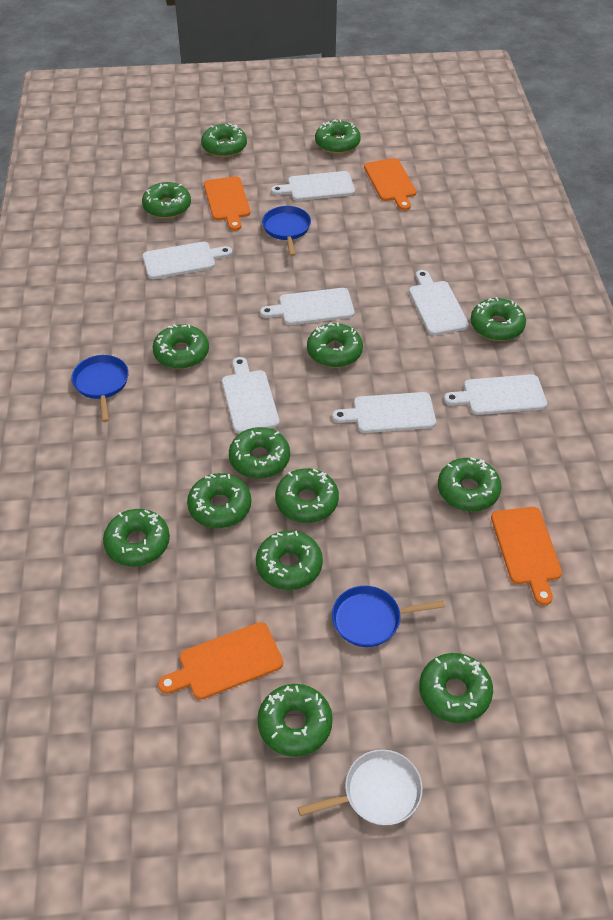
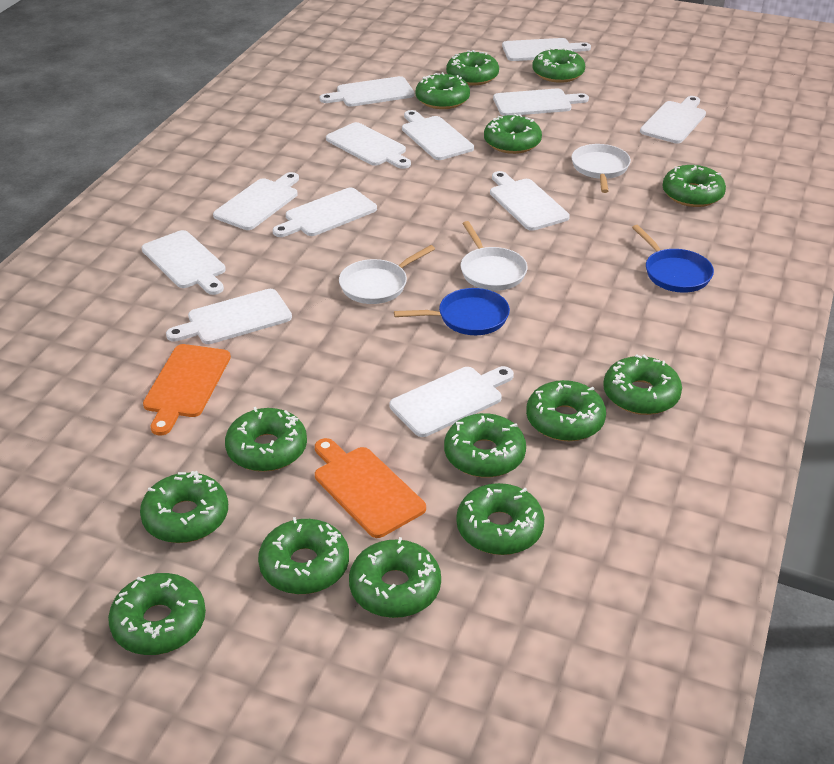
blue pan: 3 -> 2
orange cutting board: 4 -> 2
white cutting board: 7 -> 12
white pan: 1 -> 3

